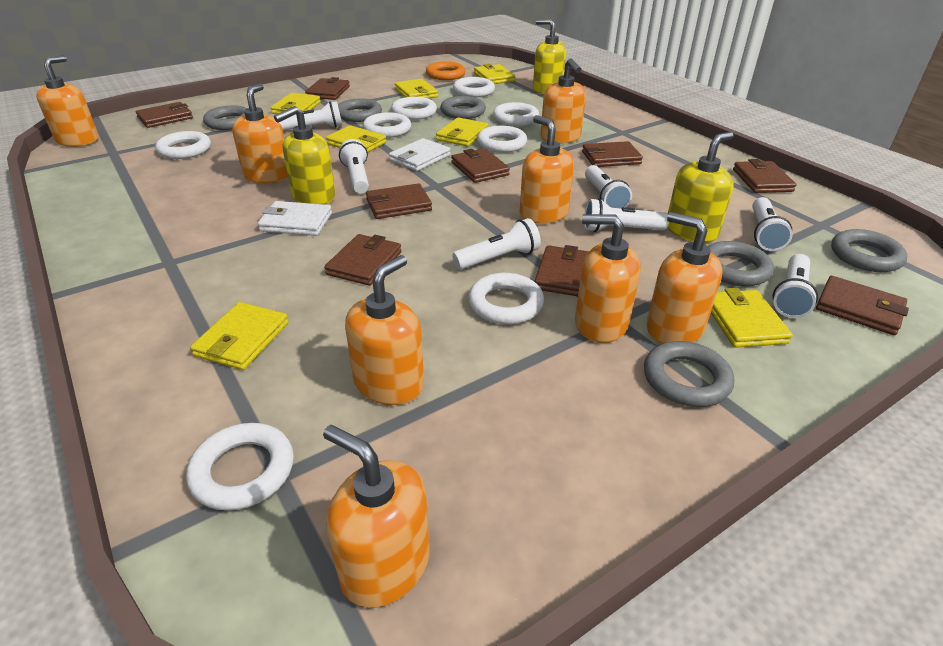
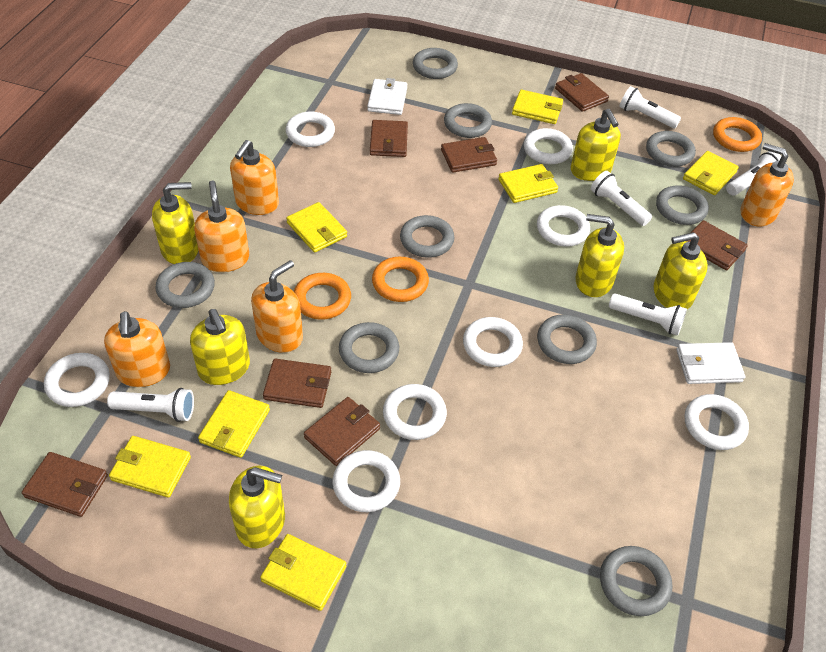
brown wallet: 9 -> 7
grey ring: 6 -> 9
orange ring: 1 -> 3
orange soap dispenser: 8 -> 5
white flashlight: 7 -> 5
yellow soap dispenser: 3 -> 6

